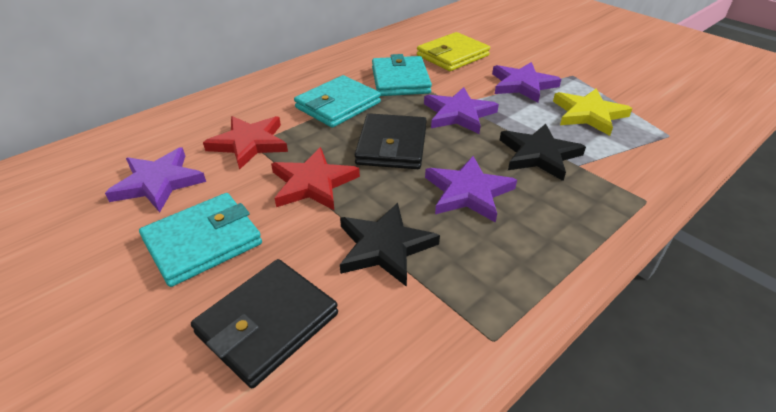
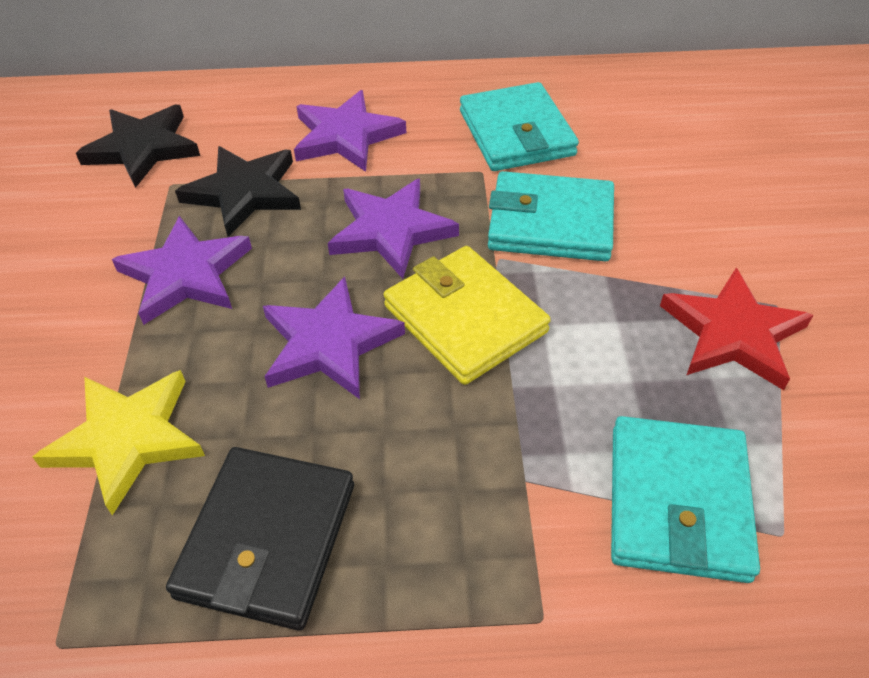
black wallet: 2 -> 1
red star: 2 -> 1

